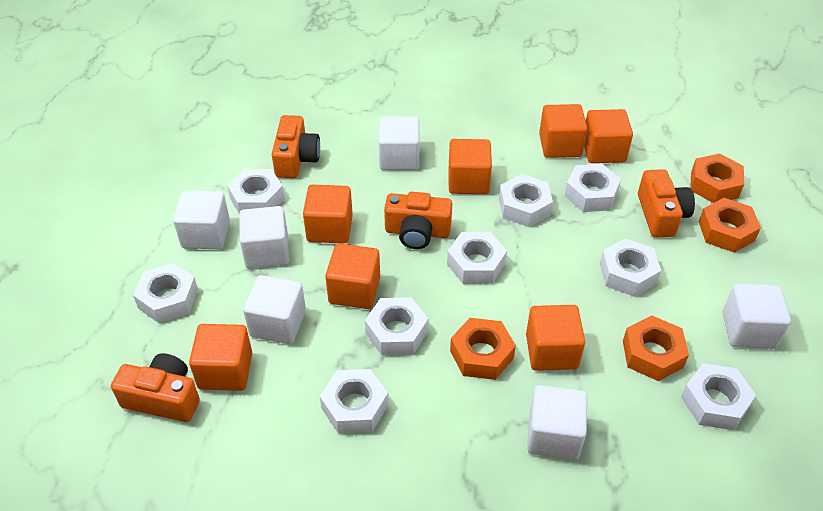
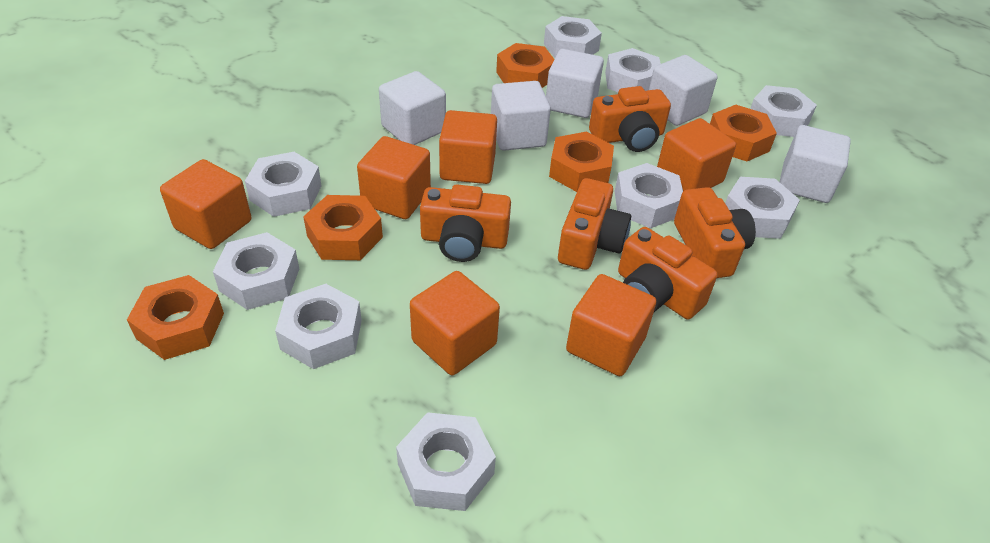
orange camera: 4 -> 5
orange cube: 7 -> 6
orange nut: 4 -> 5
white cube: 6 -> 5

